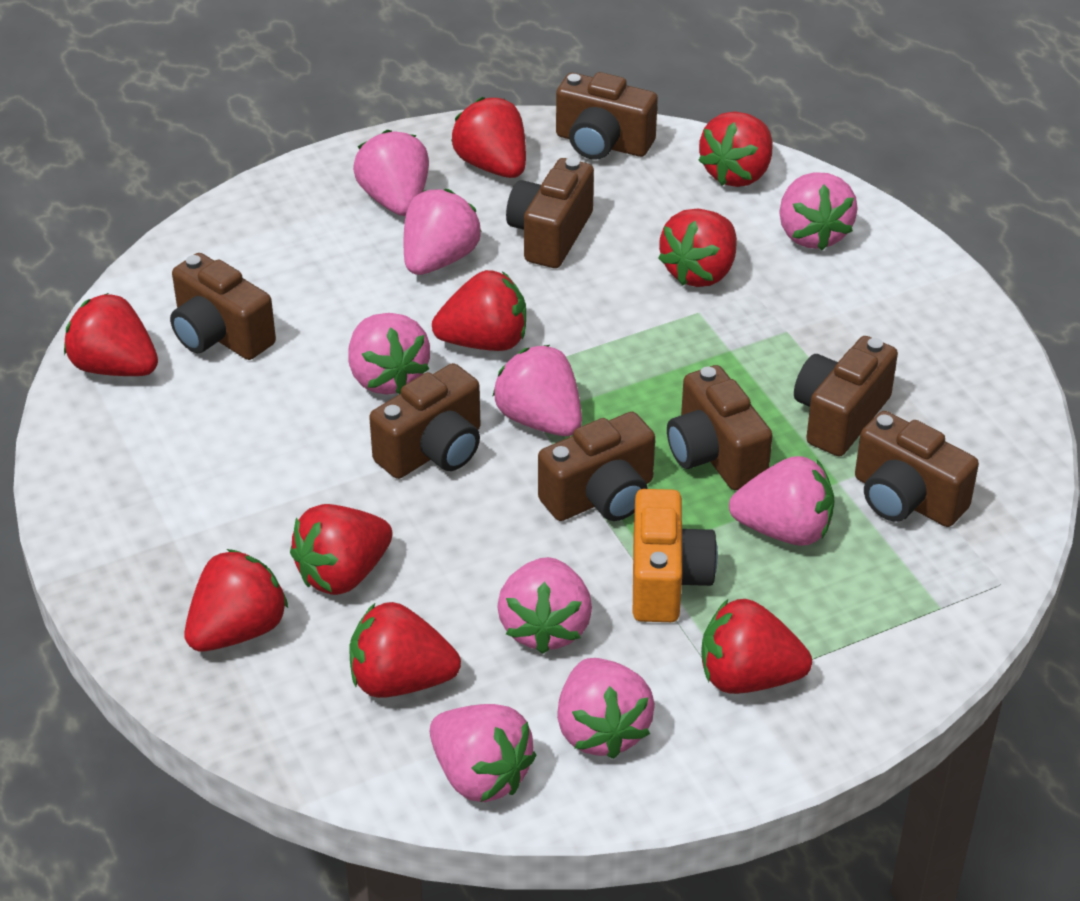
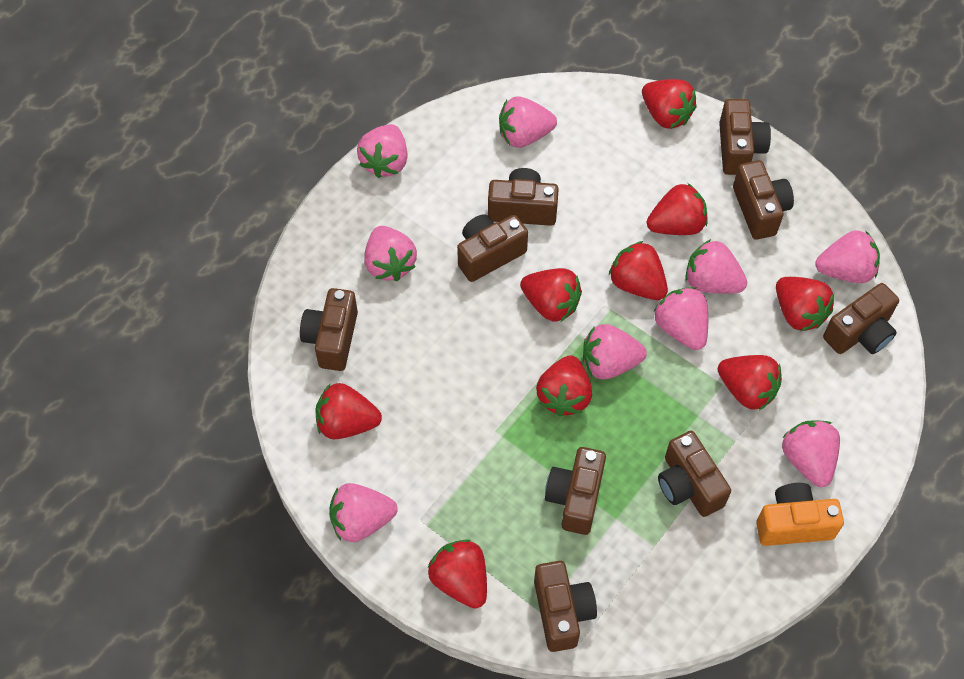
brown camera: 8 -> 9

